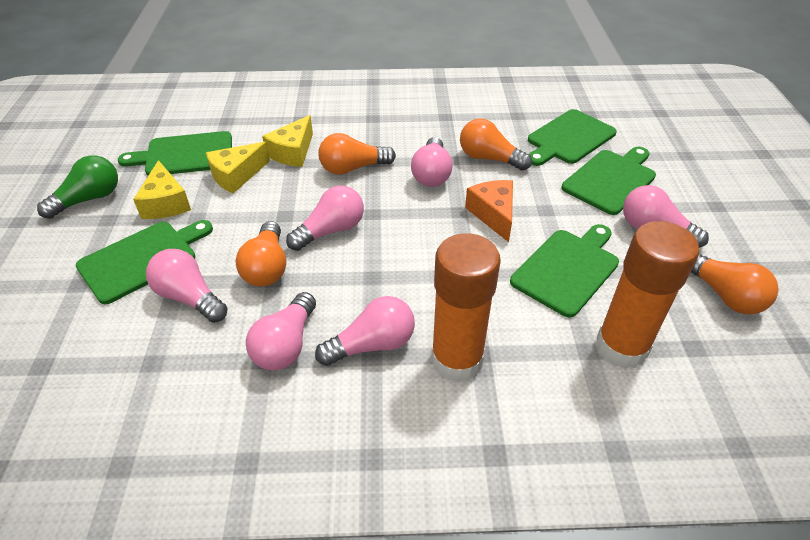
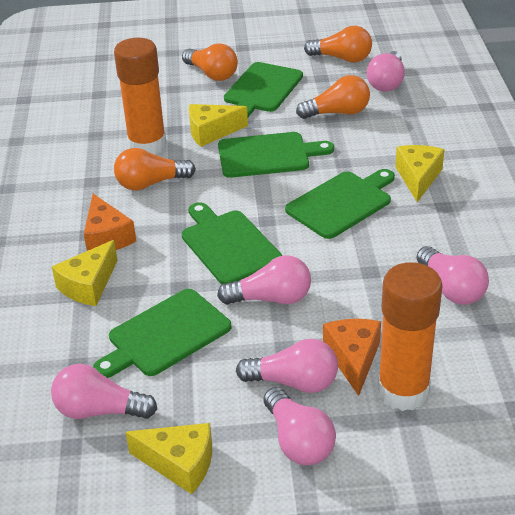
green light bulb: 1 -> 0
orange cheese: 1 -> 2
yellow cheese: 3 -> 4

